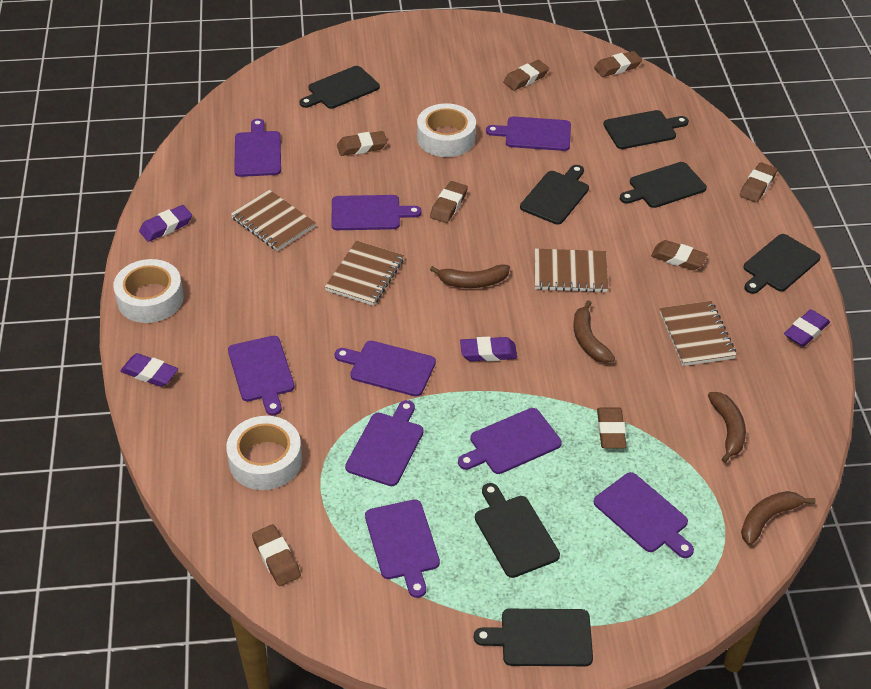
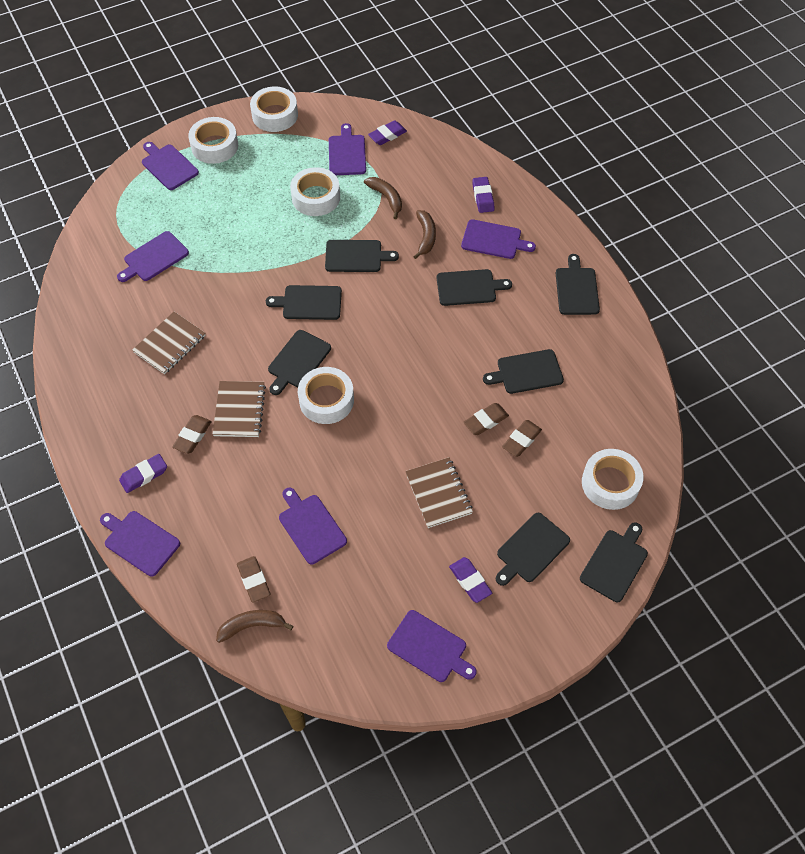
black cutting board: 7 -> 8
brown banana: 4 -> 3
brown eraser: 8 -> 4
brown notebook: 4 -> 3
purple cutting board: 9 -> 7
white tape: 3 -> 5

